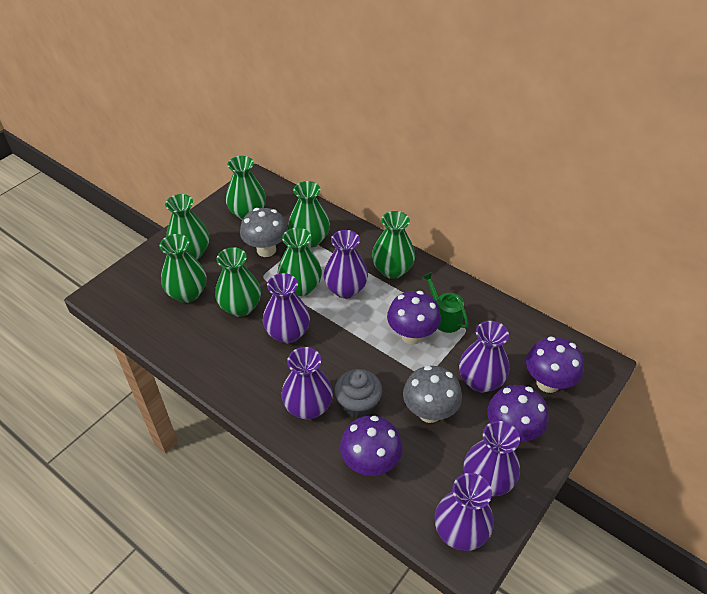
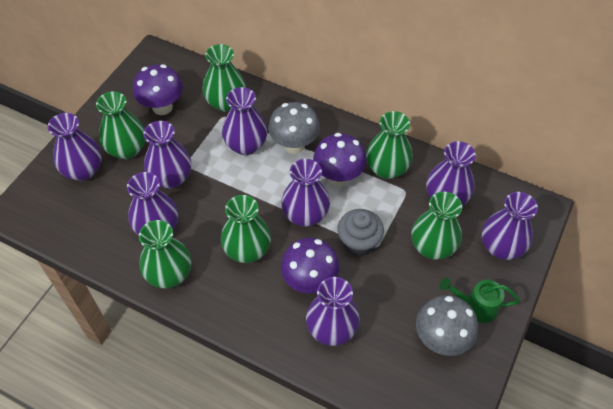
green vase: 7 -> 6
purple mushroom: 4 -> 3
purple vase: 6 -> 8

